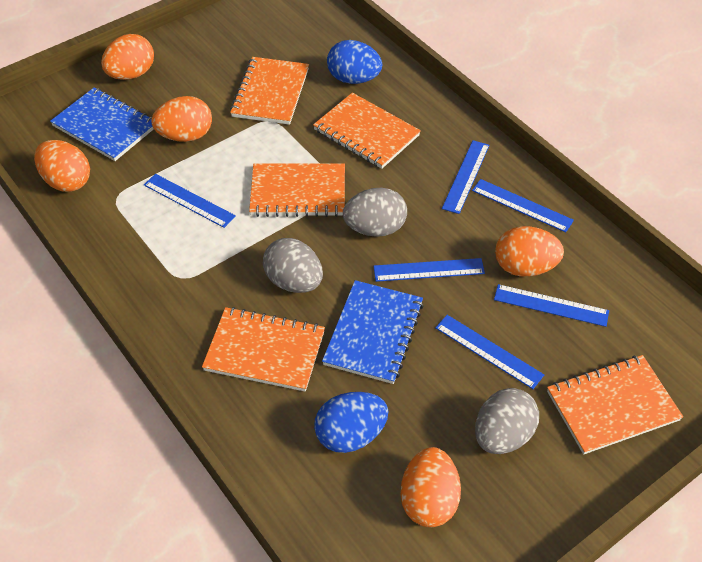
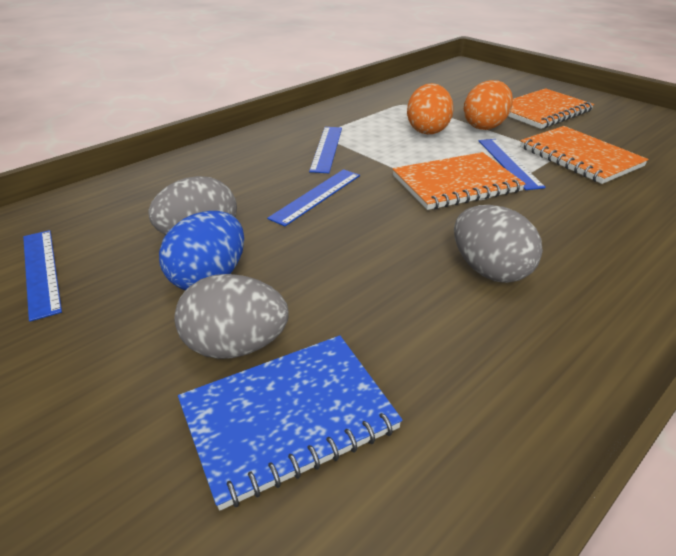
blue egg: 2 -> 1
blue notebook: 2 -> 1
blue ruler: 6 -> 4
orange egg: 5 -> 2
orange notebook: 5 -> 3

